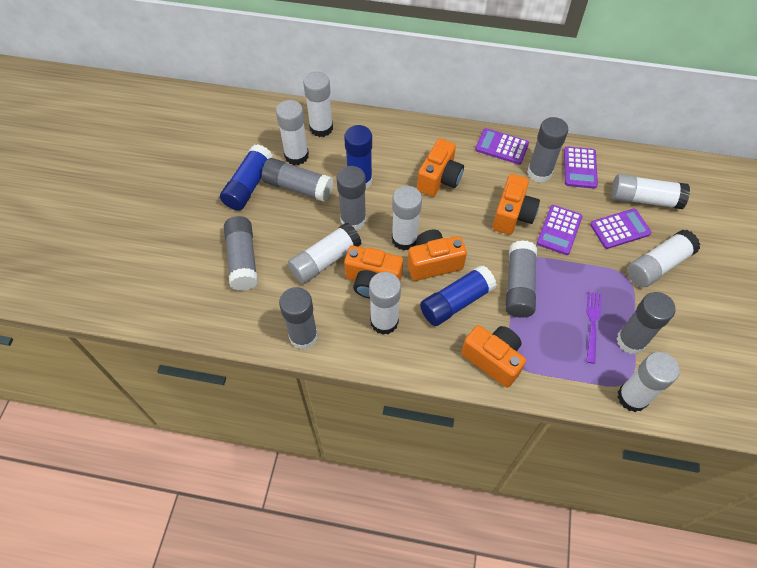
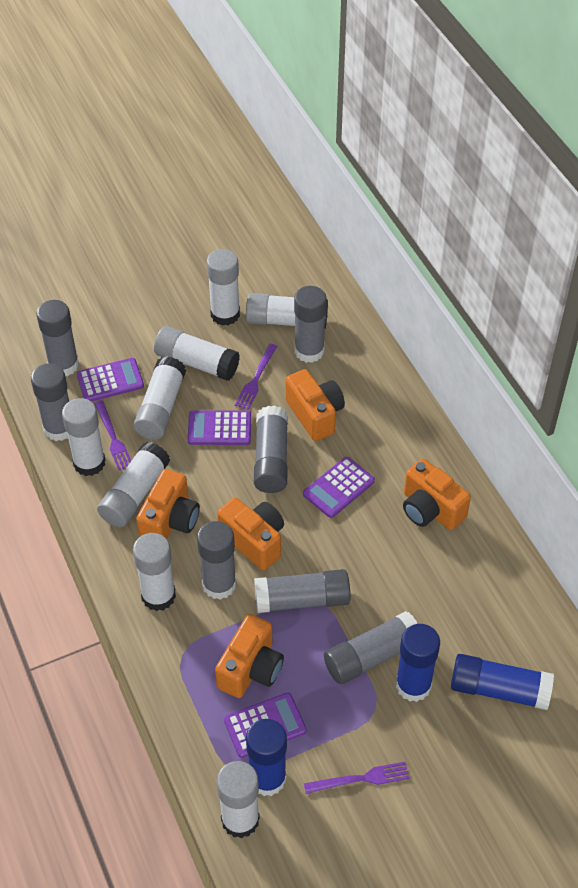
purple fork: 1 -> 3

